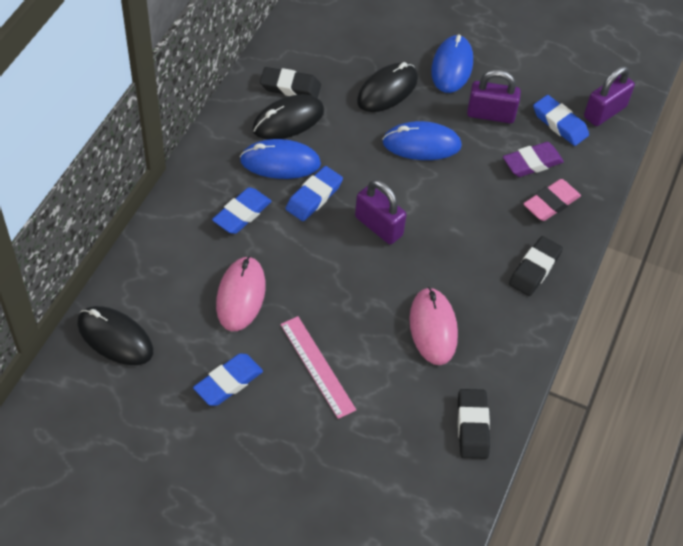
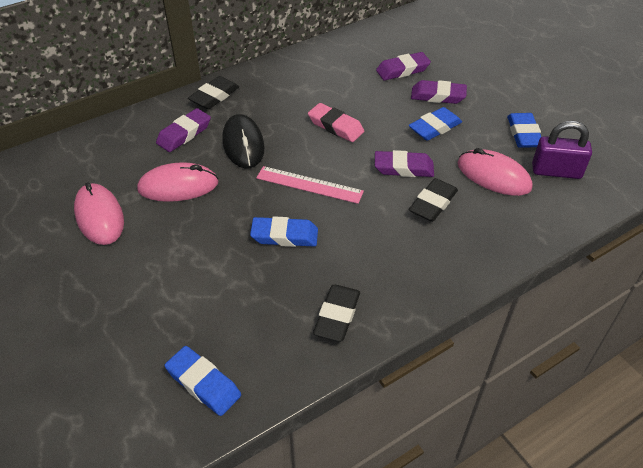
black mouse: 3 -> 1
blue mouse: 3 -> 0
pink mouse: 2 -> 3
purple eraser: 1 -> 4
purple padlock: 3 -> 1

